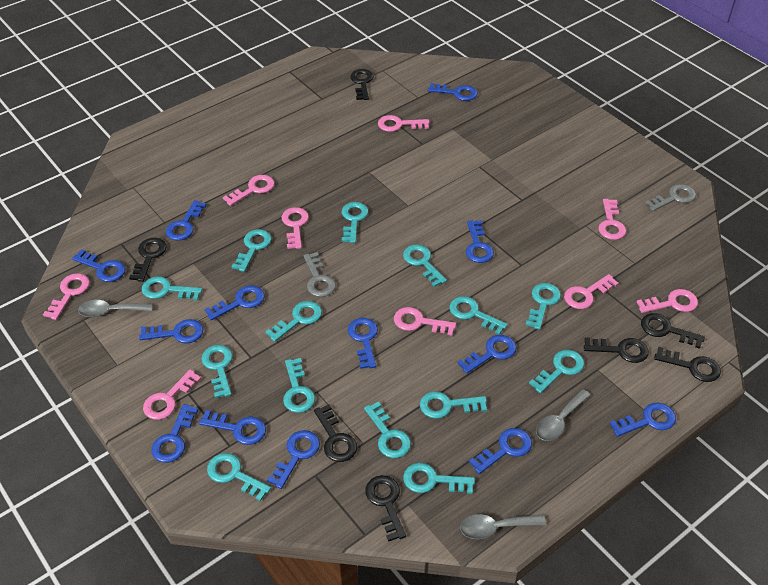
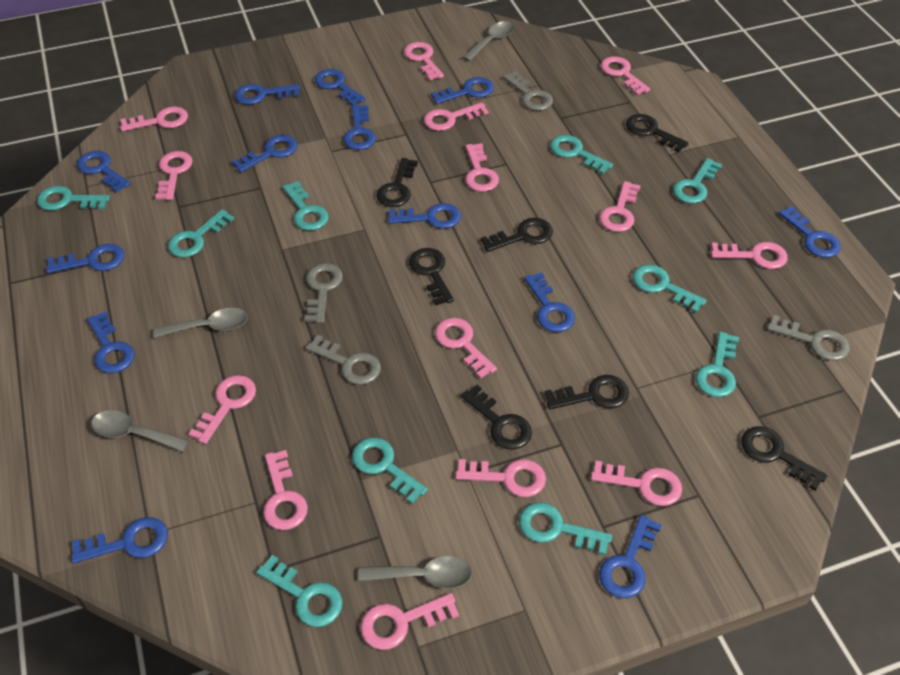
grey key: 2 -> 4
grey spoon: 3 -> 4
pink key: 9 -> 14
turquoise key: 14 -> 10

